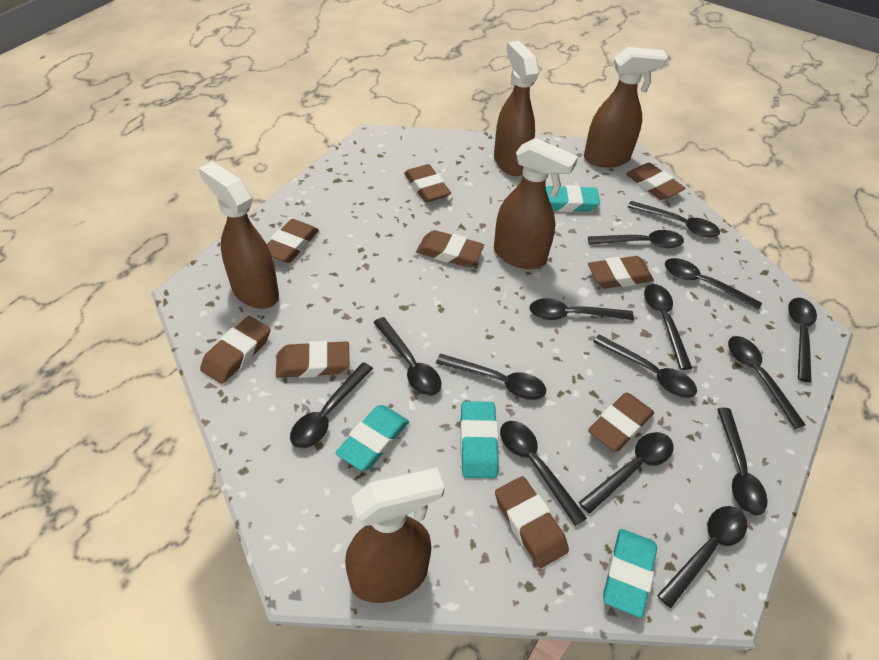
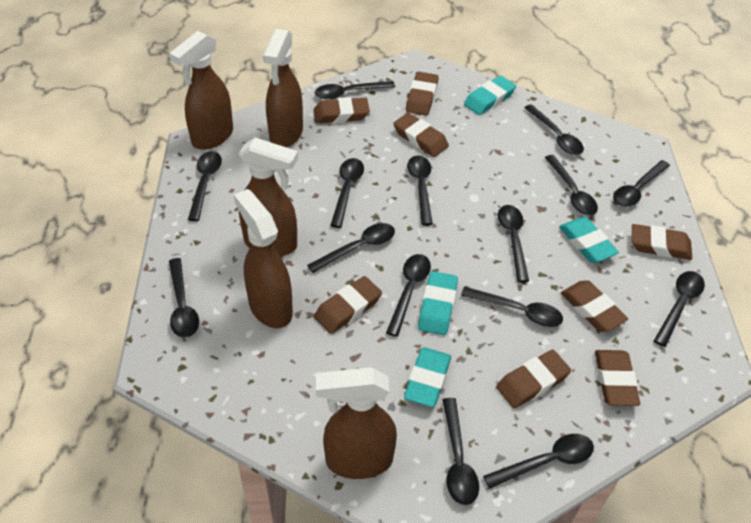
brown eraser: 9 -> 8

